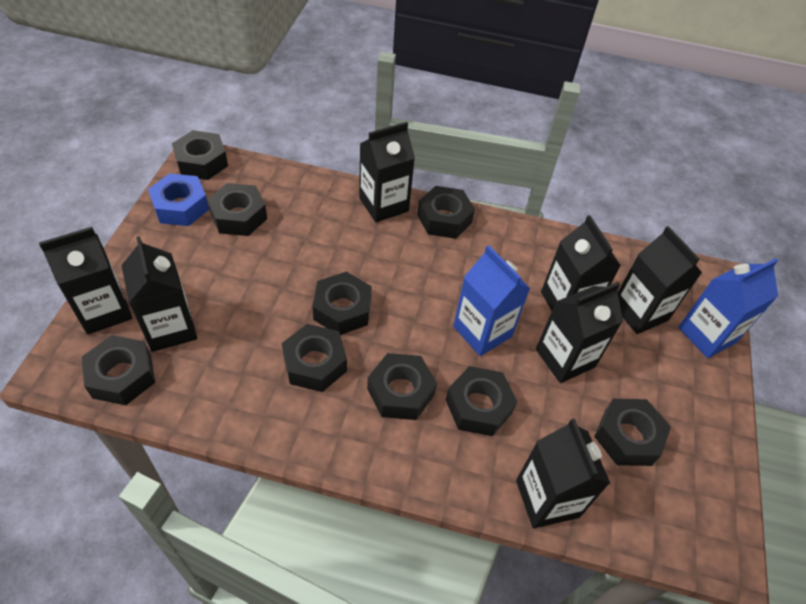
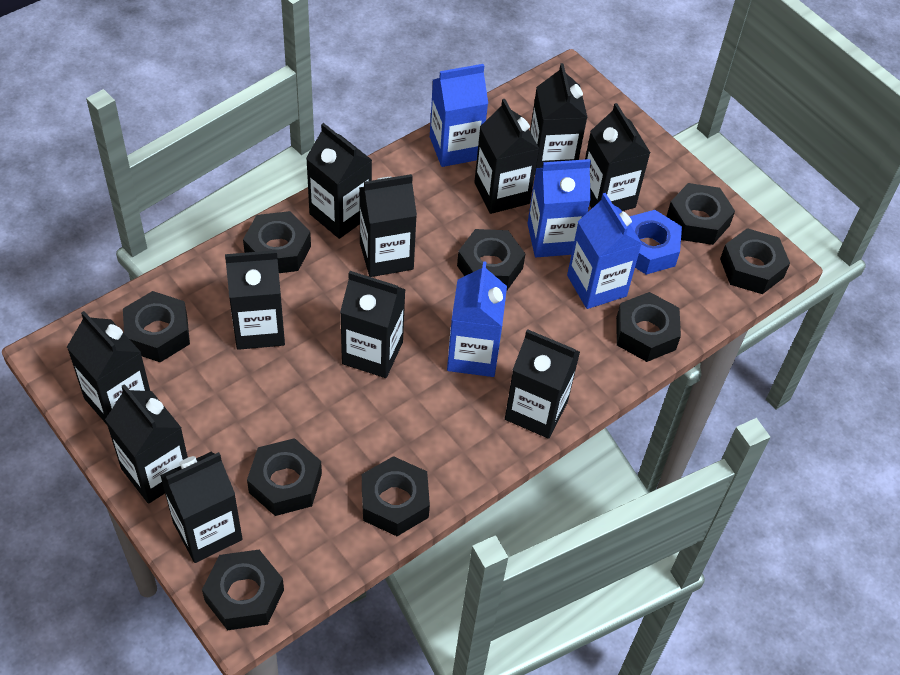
black carton: 7 -> 11
blue carton: 2 -> 4

